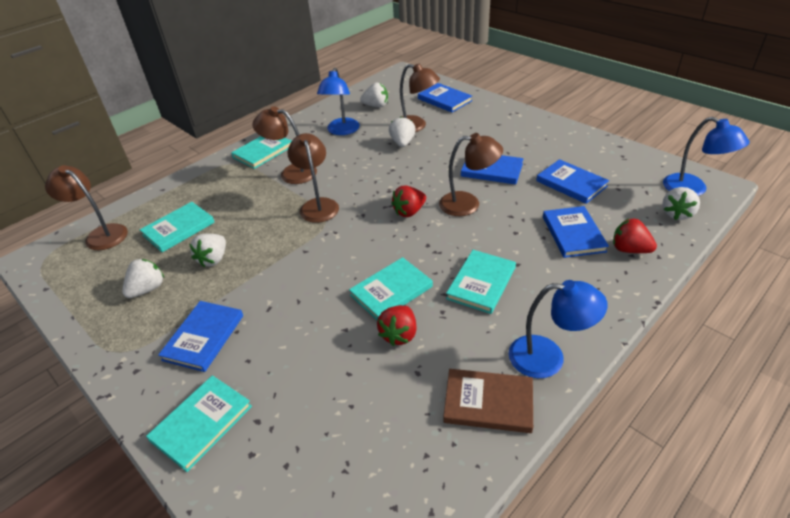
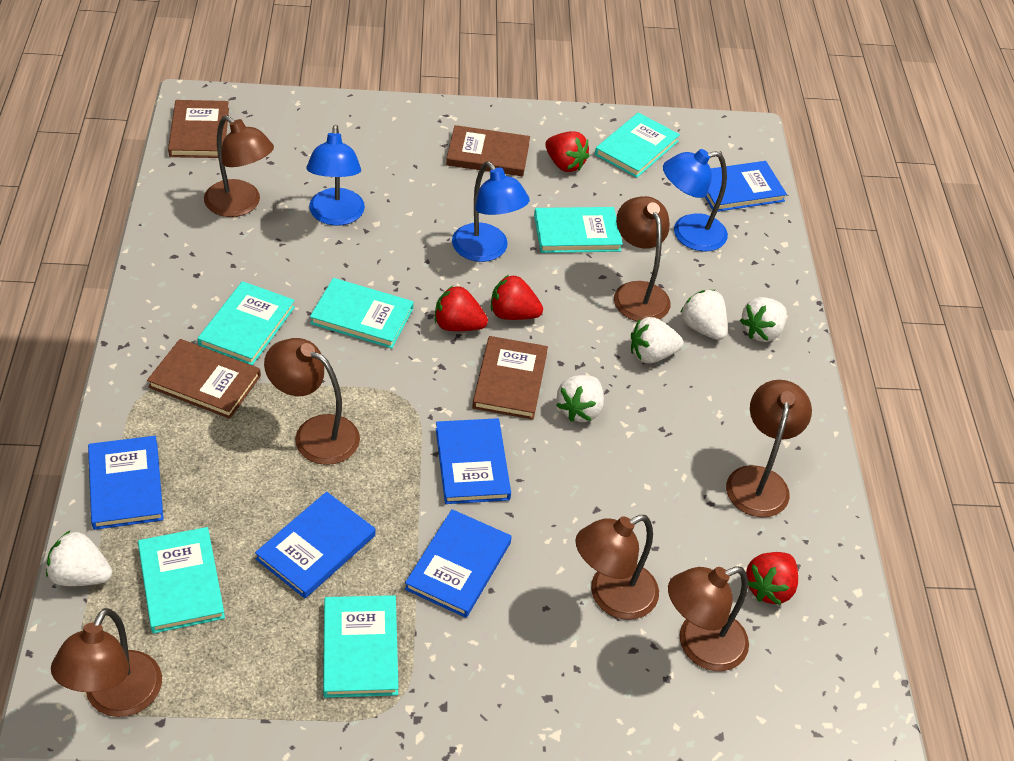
brown book: 1 -> 4
brown lamp: 5 -> 7
red strawberry: 3 -> 4
turquoise book: 5 -> 6

